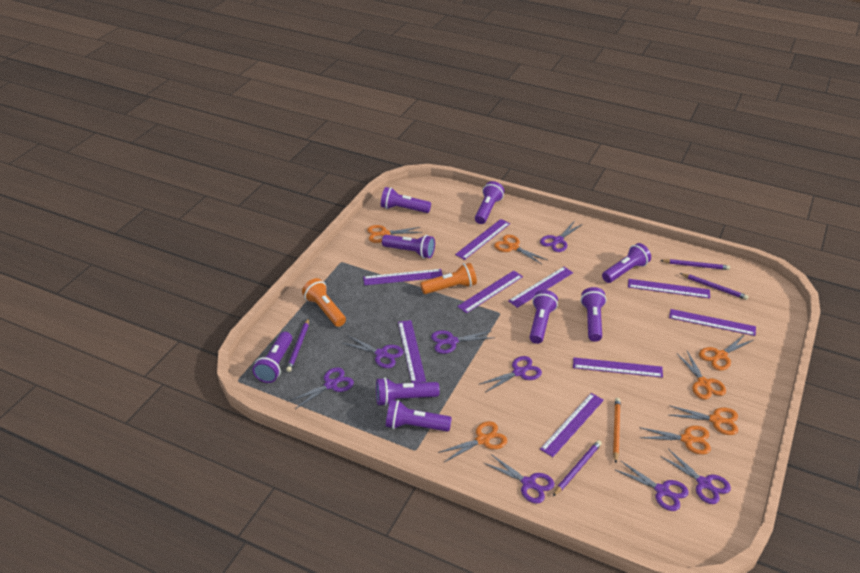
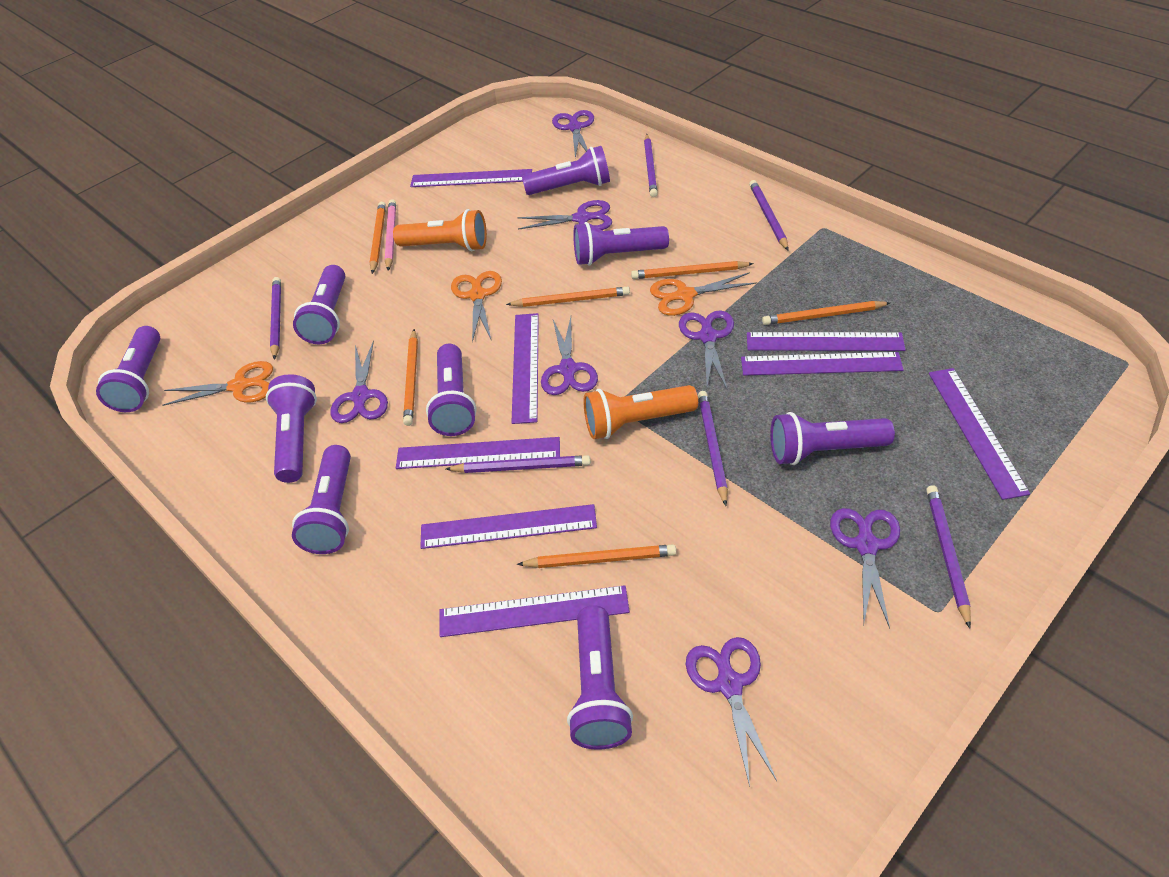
orange pencil: 1 -> 6
orange scissors: 7 -> 3
pink pencil: 0 -> 1
purple pencil: 4 -> 6
purple ruler: 9 -> 8
purple scissors: 8 -> 7

